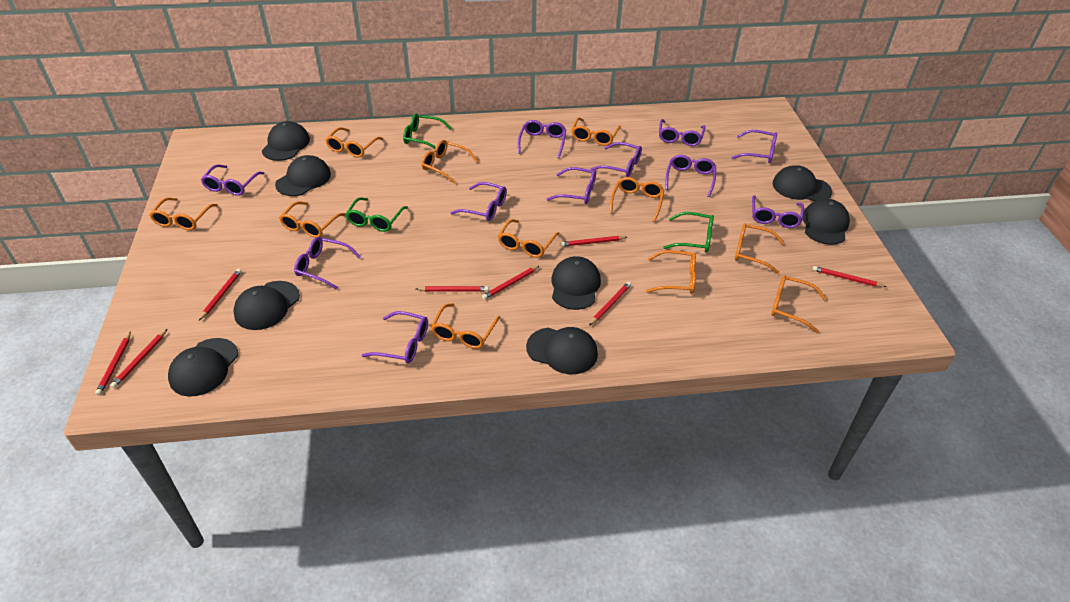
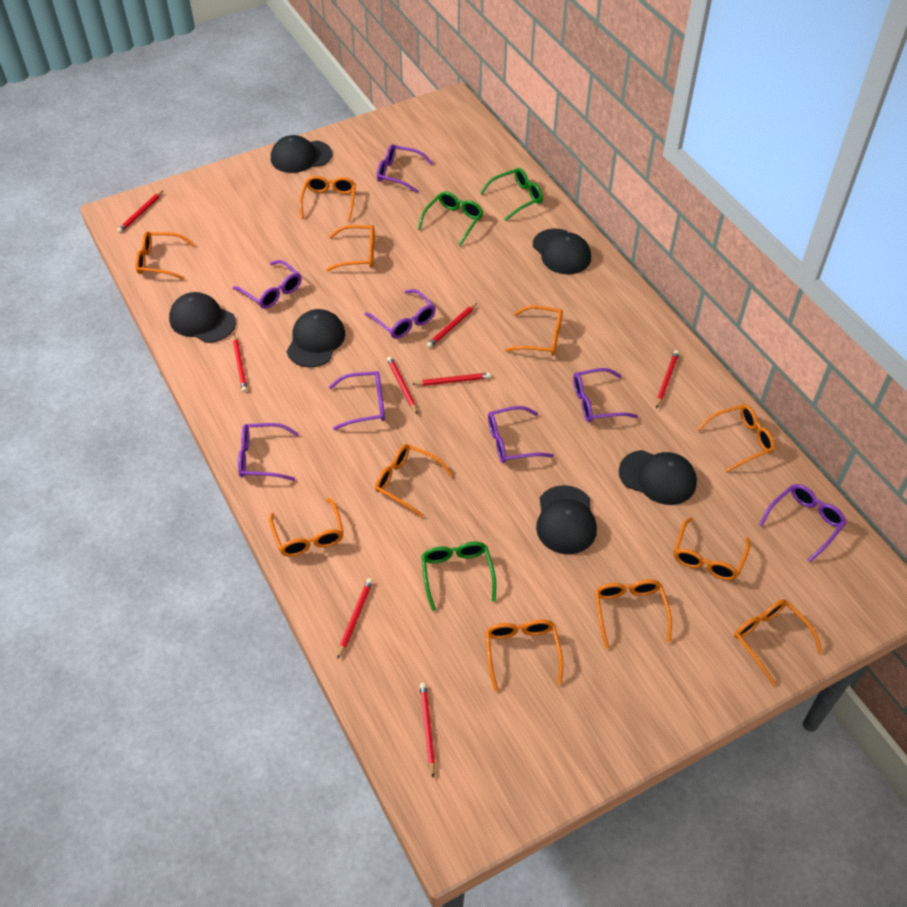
black cap: 8 -> 6
purple glasses: 11 -> 8

